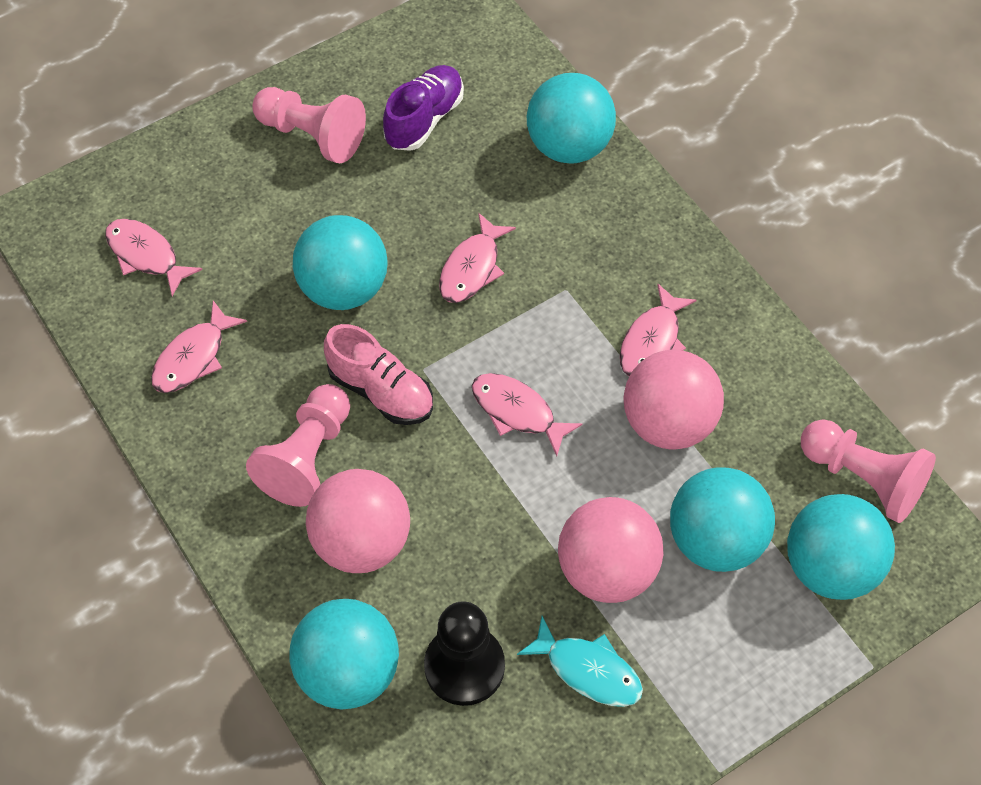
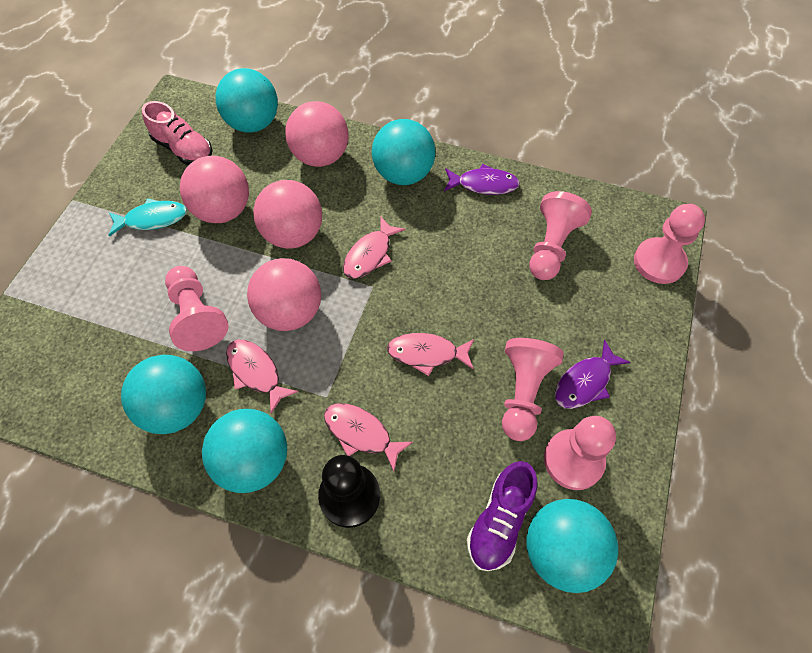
pink ball: 3 -> 4
pink fish: 5 -> 4
pink pawn: 3 -> 5
purple fish: 0 -> 2

